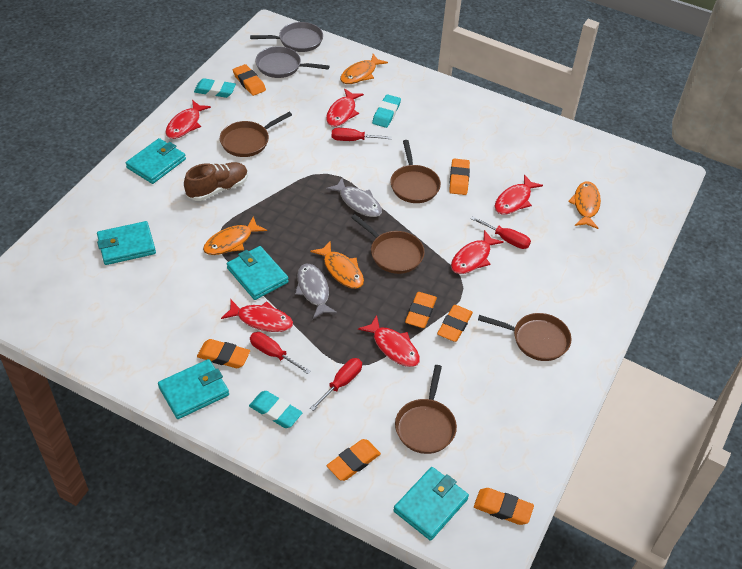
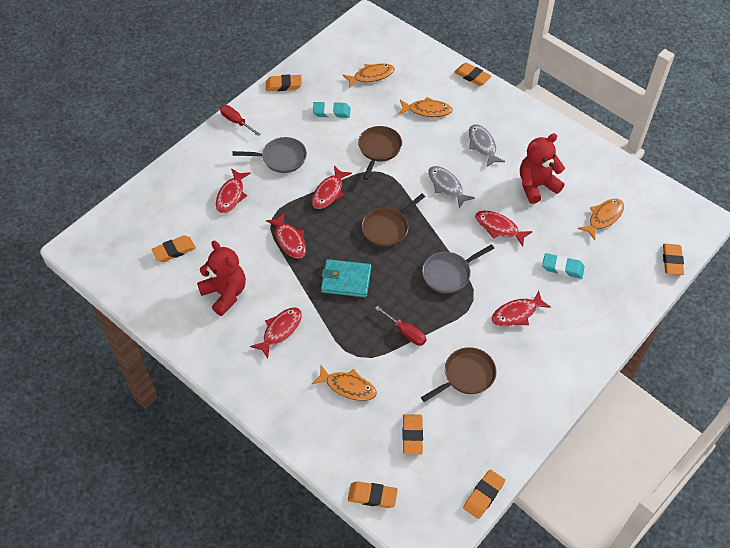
brown pan: 5 -> 3
brown shoe: 1 -> 0
red screwdriver: 4 -> 2
red teddy bear: 0 -> 2
turquoise eraser: 3 -> 2
turquoise wallet: 5 -> 1

